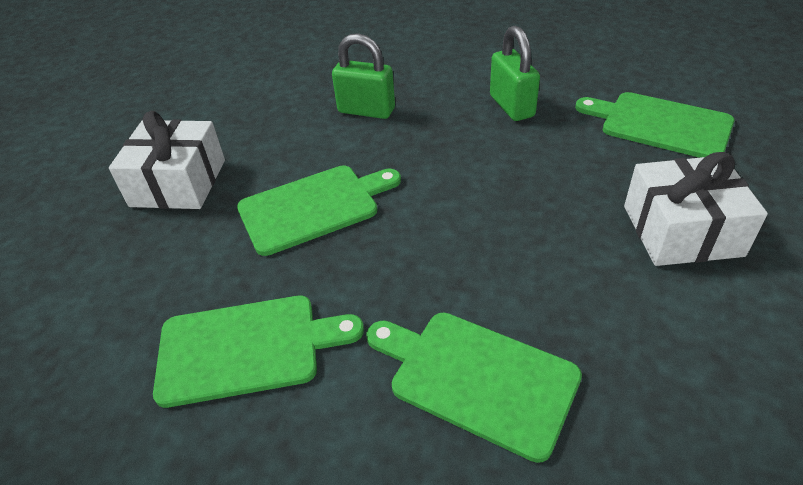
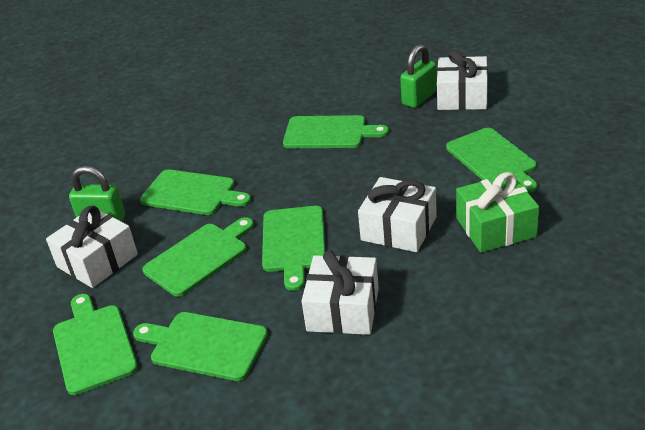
green cutting board: 4 -> 7
green gift: 0 -> 1
white gift: 2 -> 4

